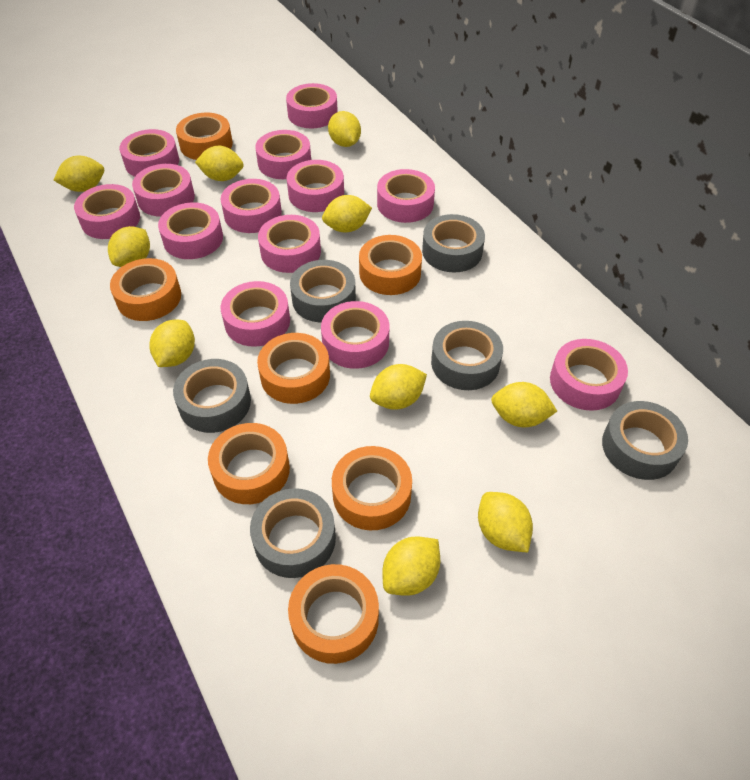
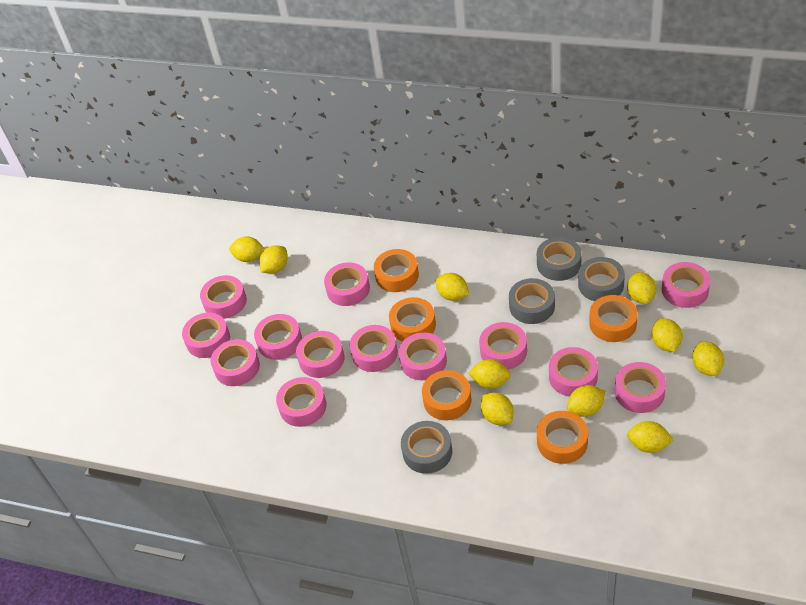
grey tape: 6 -> 4
orange tape: 7 -> 5

